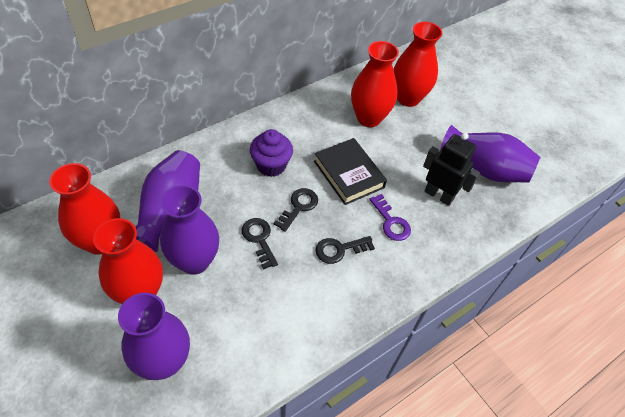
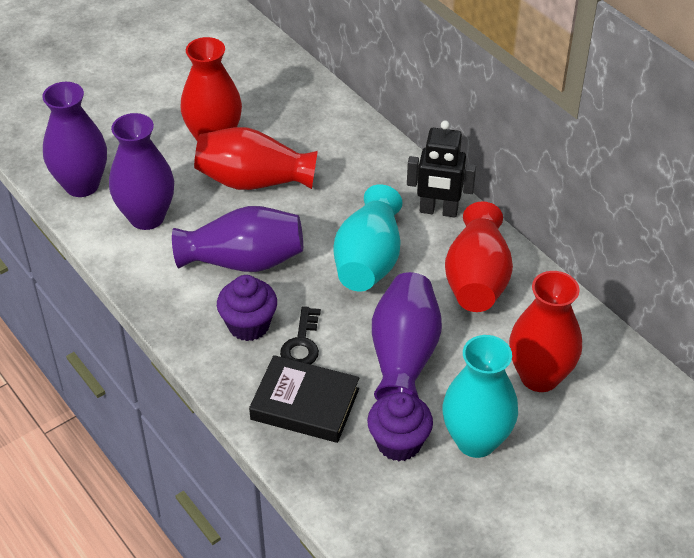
black key: 3 -> 1
purple cupcake: 1 -> 2
purple key: 1 -> 0
turquoise vase: 0 -> 2

